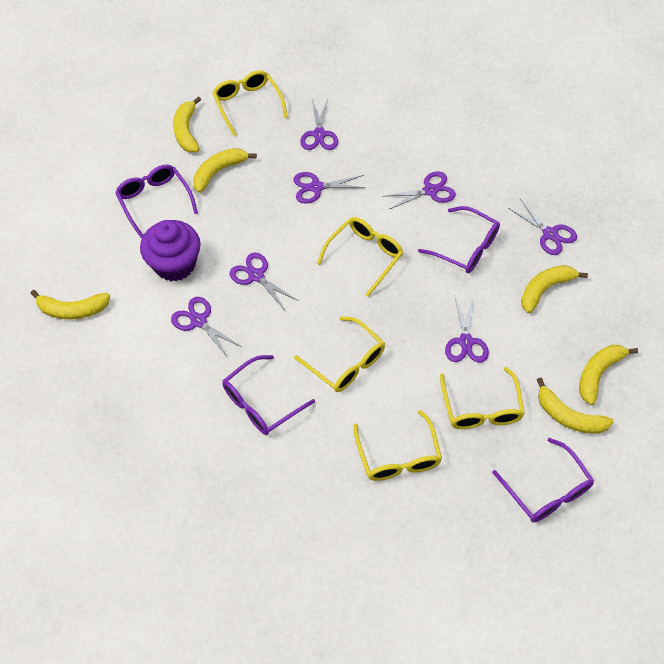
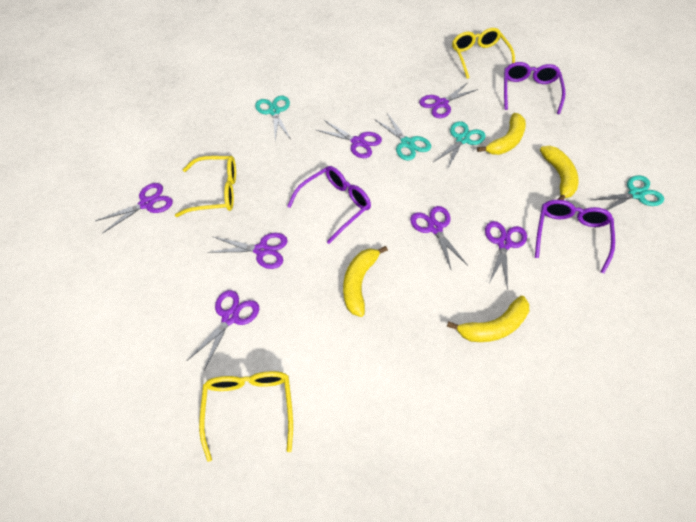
purple cupcake: 1 -> 0
purple glasses: 4 -> 3
turquoise scissors: 0 -> 4
yellow banana: 6 -> 4
yellow glasses: 5 -> 3

